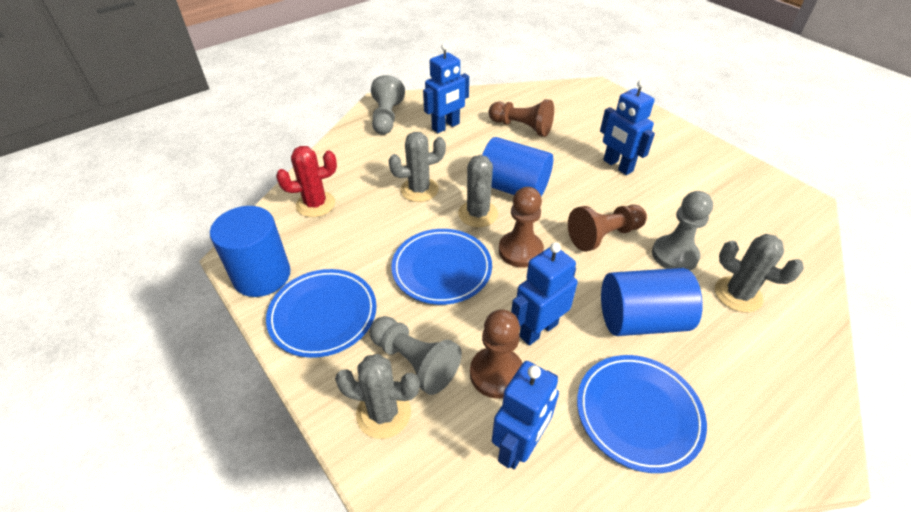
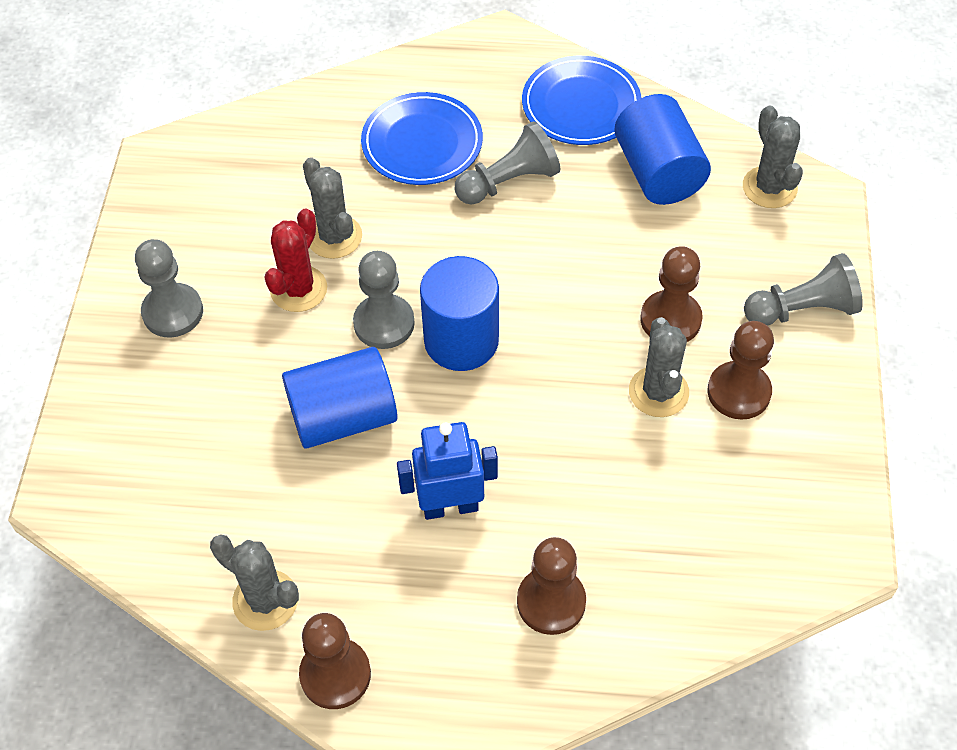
blue plate: 3 -> 2
blue robot: 4 -> 1
grey pawn: 3 -> 4

